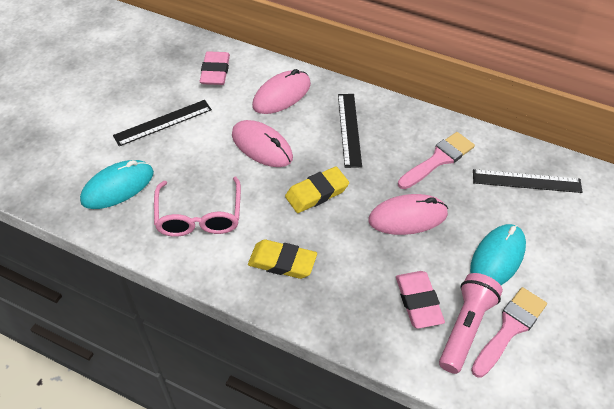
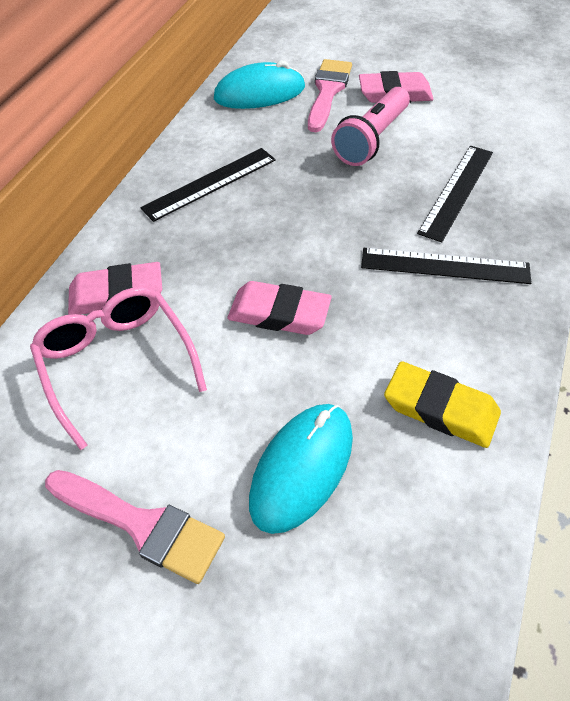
pink eraser: 2 -> 3
pink mouse: 3 -> 0
yellow eraser: 2 -> 1

